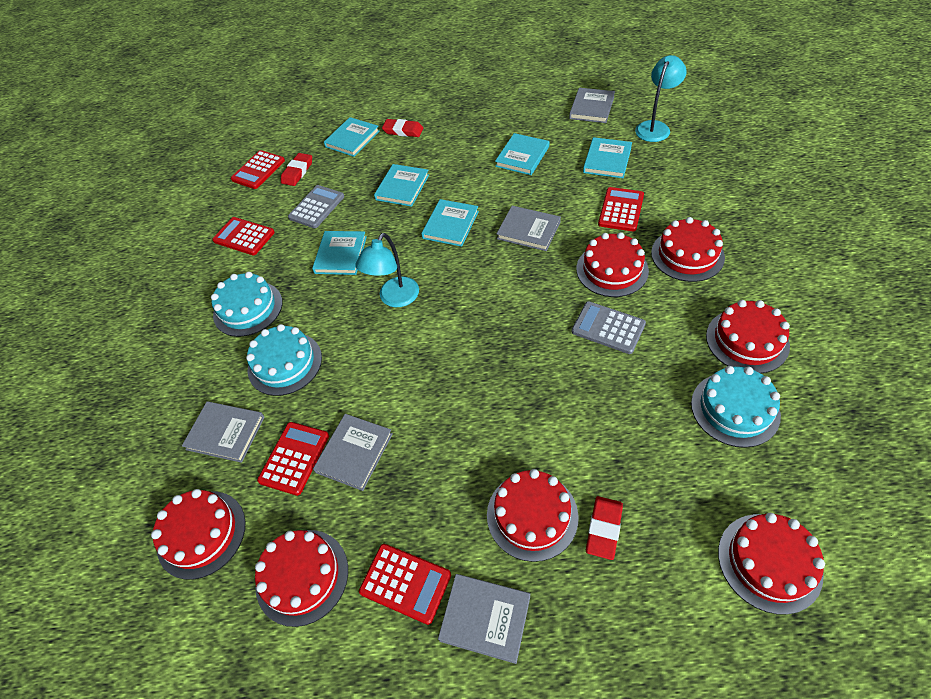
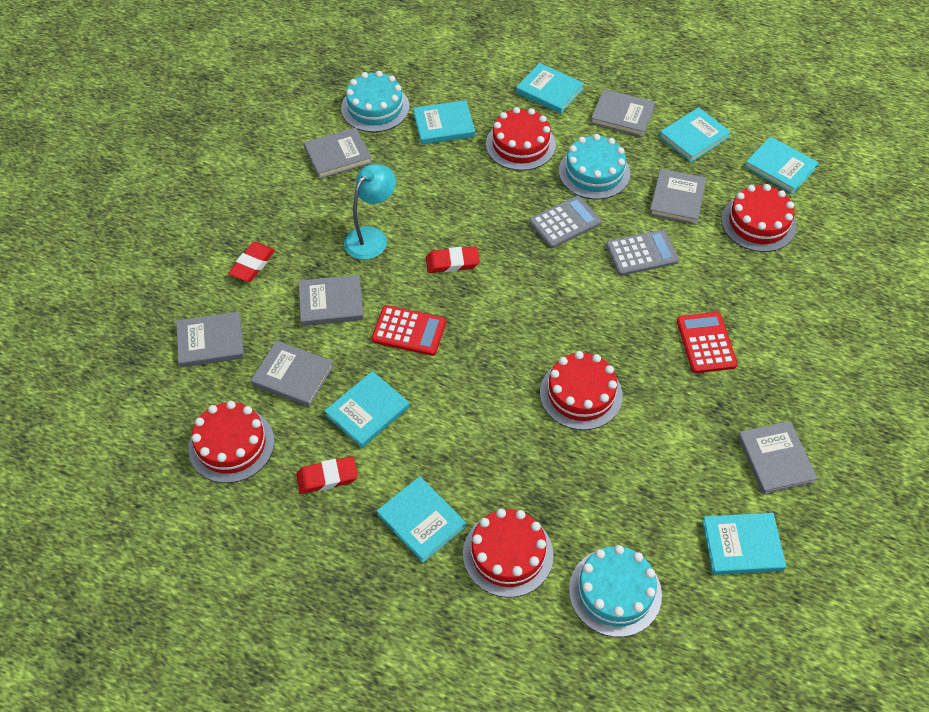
grey book: 5 -> 7
red cake: 7 -> 5
red calculator: 5 -> 2
turquoise book: 6 -> 7
turquoise lamp: 2 -> 1

